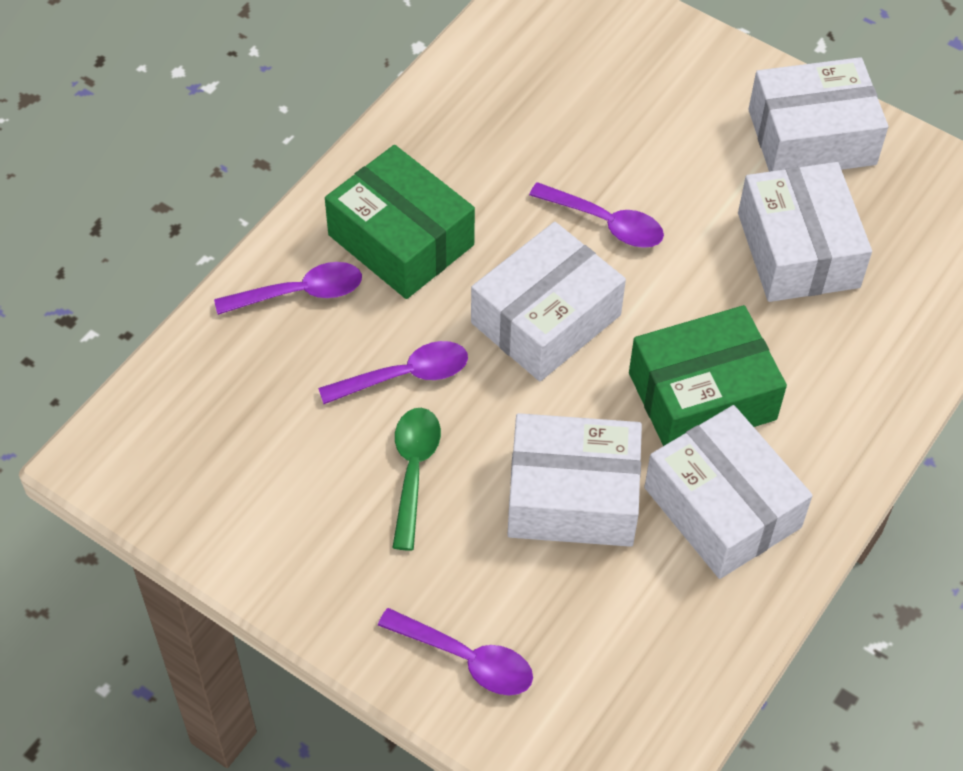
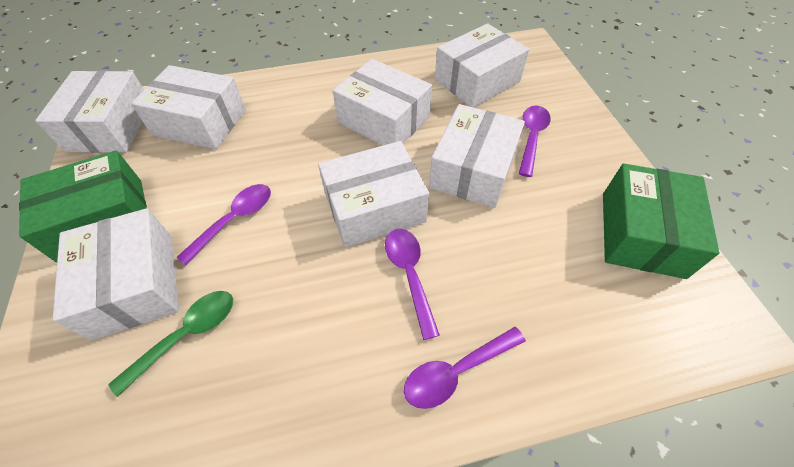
white box: 5 -> 7

